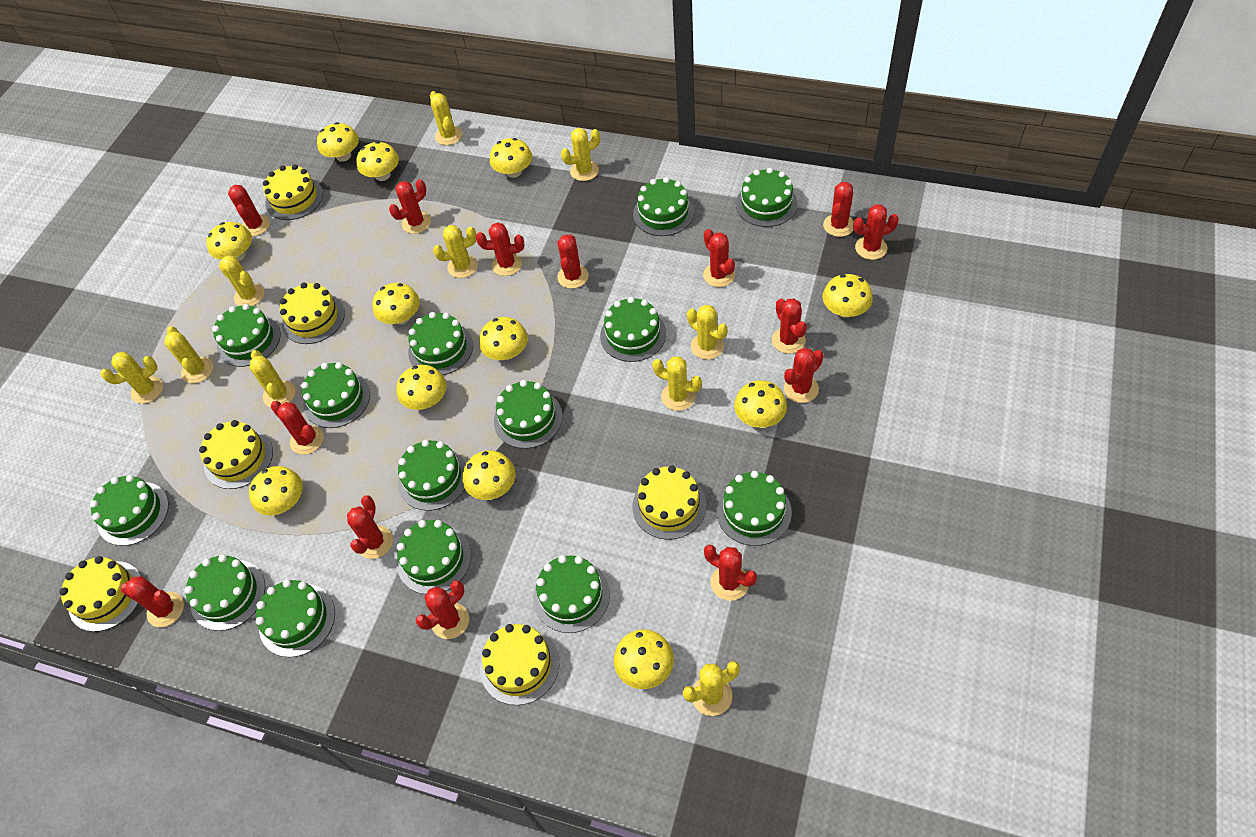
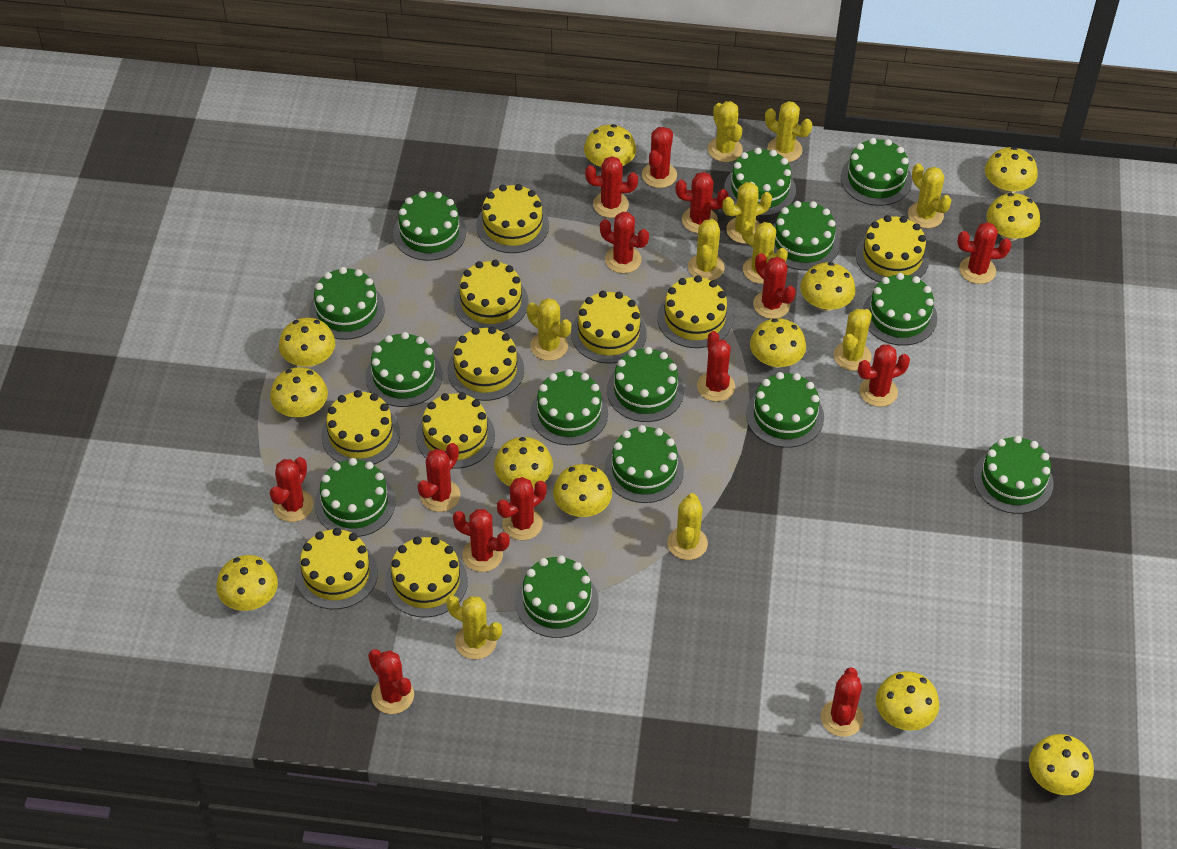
yellow cake: 6 -> 10

